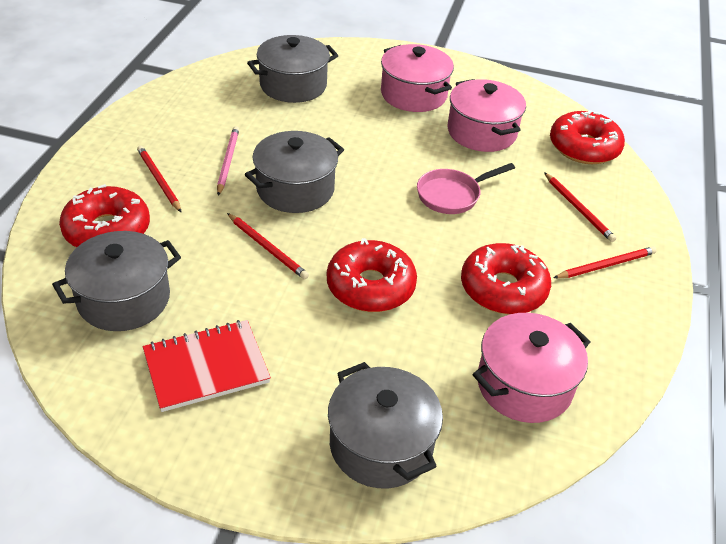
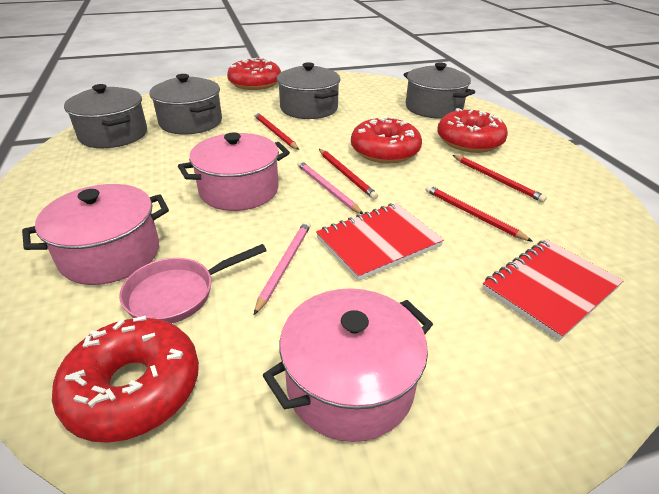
pink pencil: 1 -> 2
red notebook: 1 -> 2

